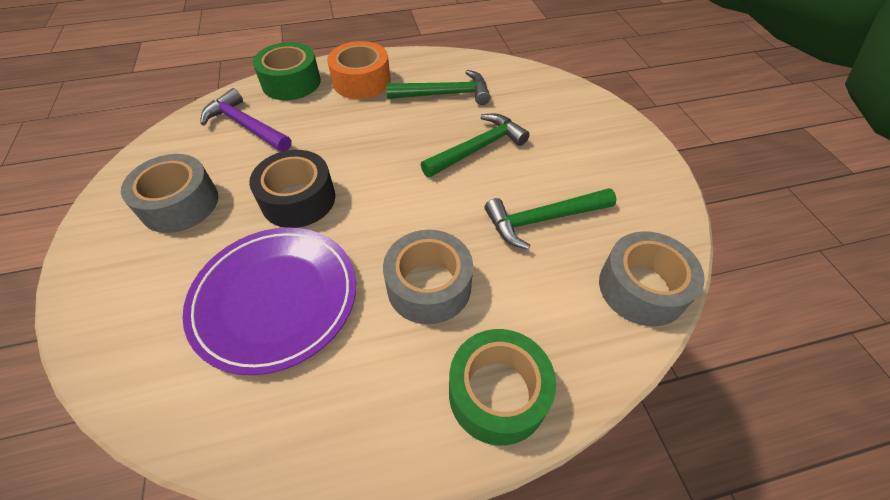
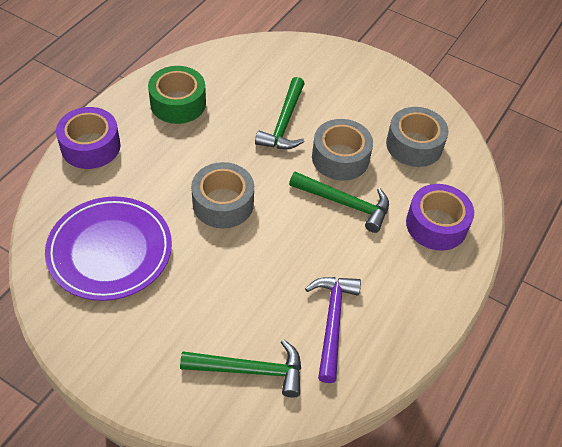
black tape: 1 -> 0
green tape: 2 -> 1
orange tape: 1 -> 0
purple tape: 0 -> 2

